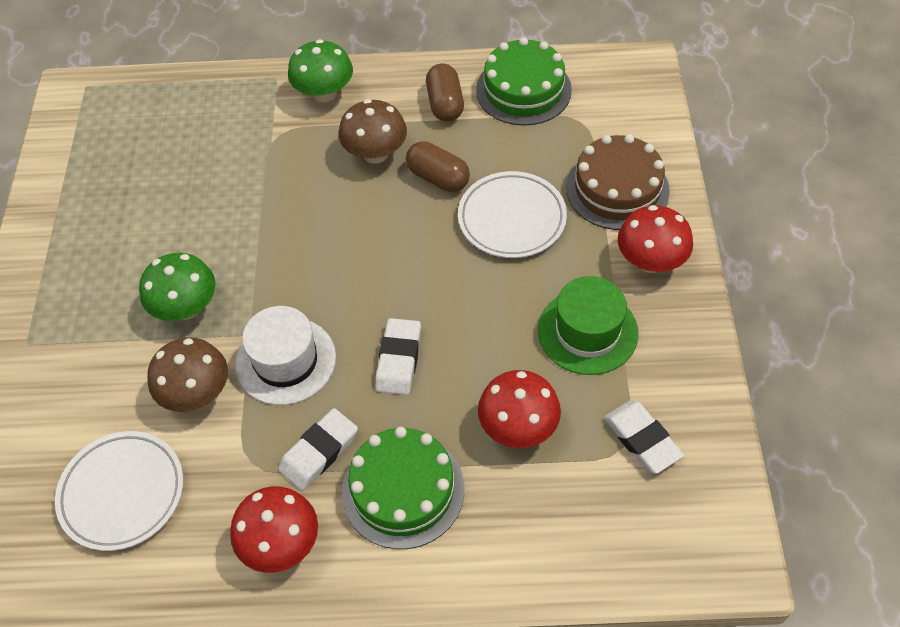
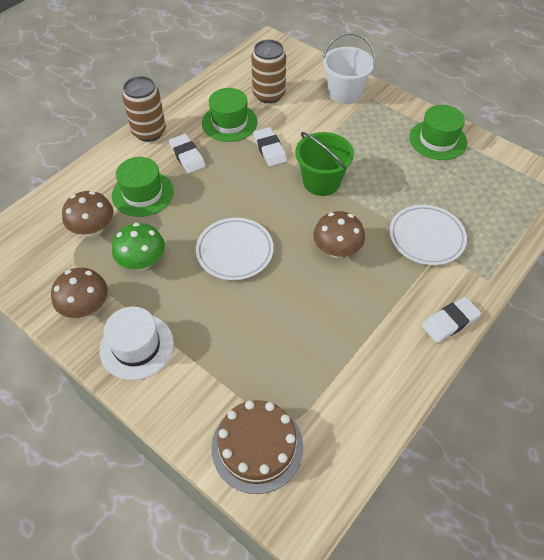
brown can: 0 -> 2
brown capsule: 2 -> 0
brown mushroom: 2 -> 3
green bucket: 0 -> 1
green cake: 2 -> 0
green hat: 1 -> 3
green mushroom: 2 -> 1
red mushroom: 3 -> 0
white bucket: 0 -> 1

